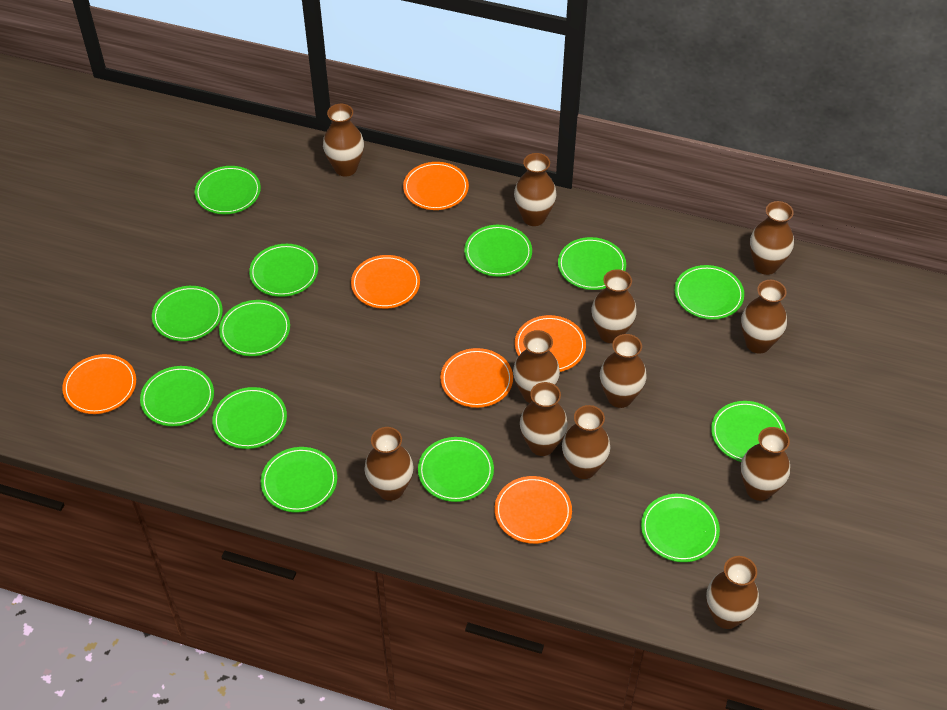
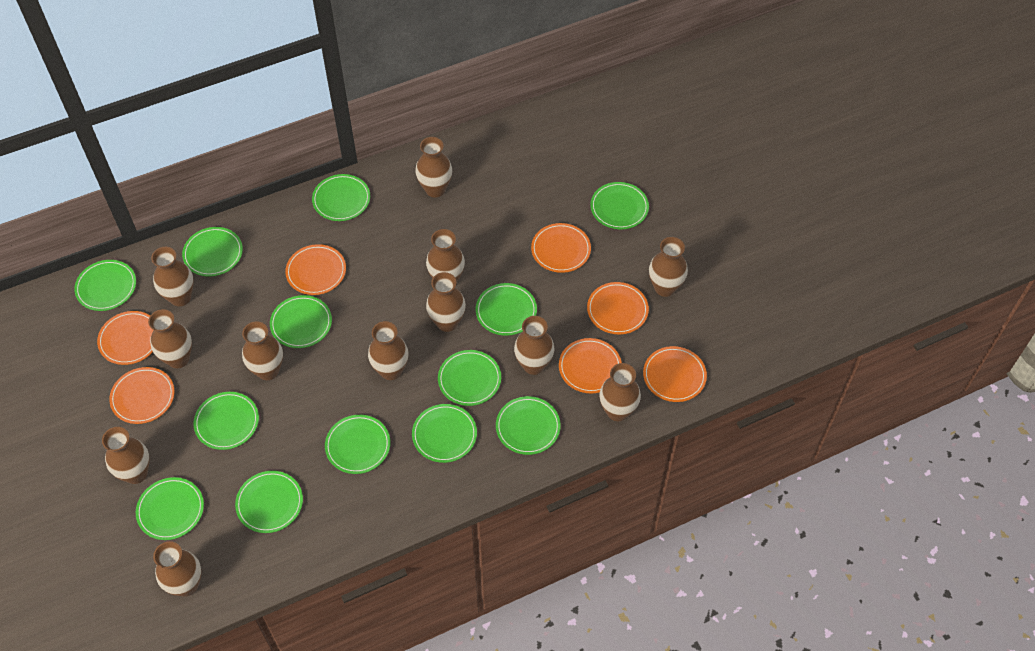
orange plate: 6 -> 7

